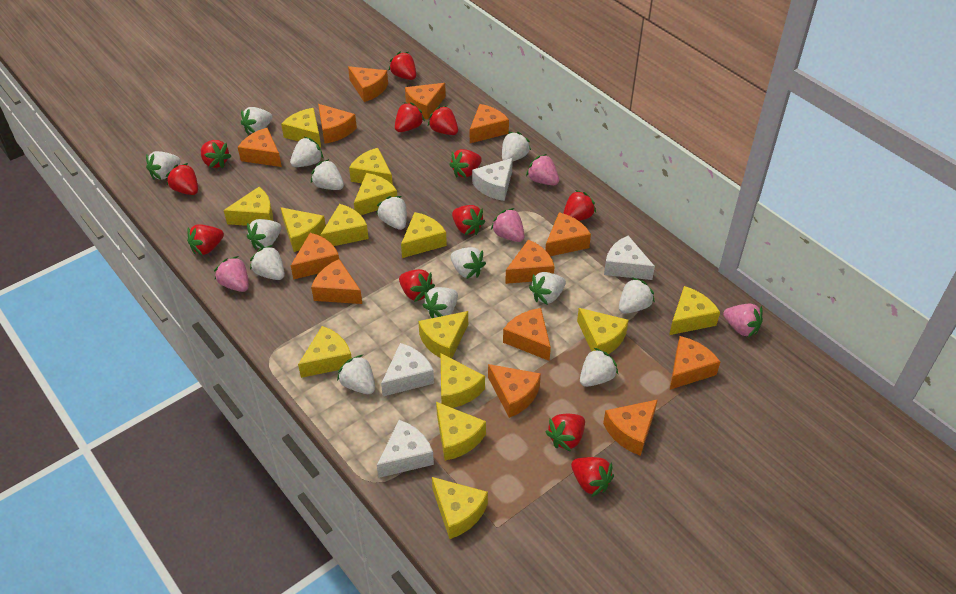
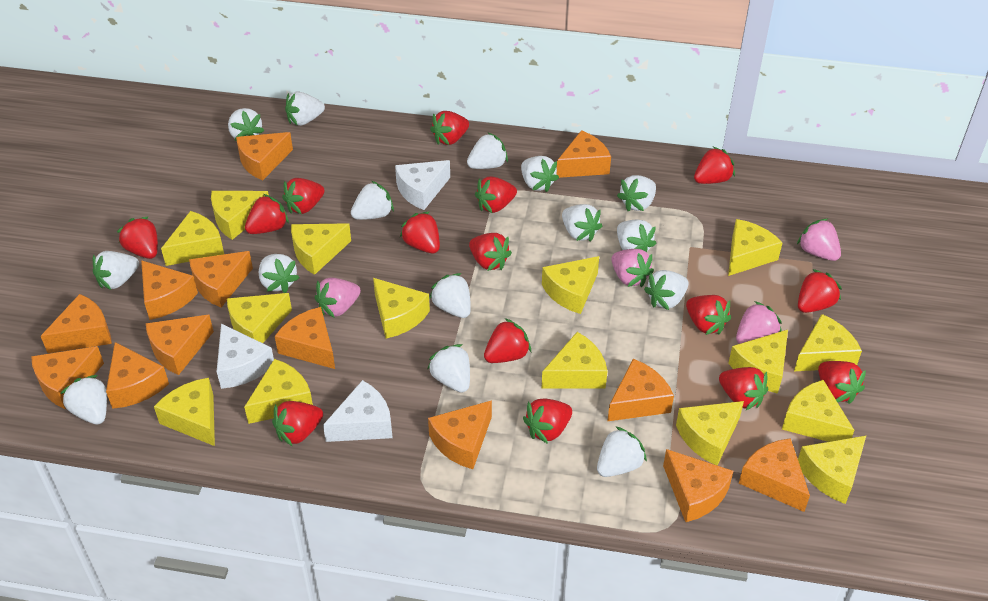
red strawberry: 12 -> 15
white cheese: 4 -> 3
white strawberry: 14 -> 15
yellow cheese: 14 -> 15

